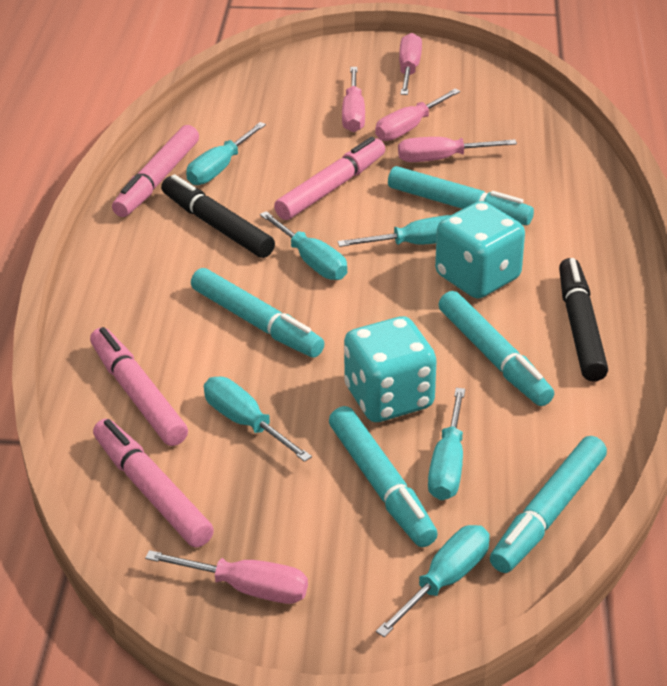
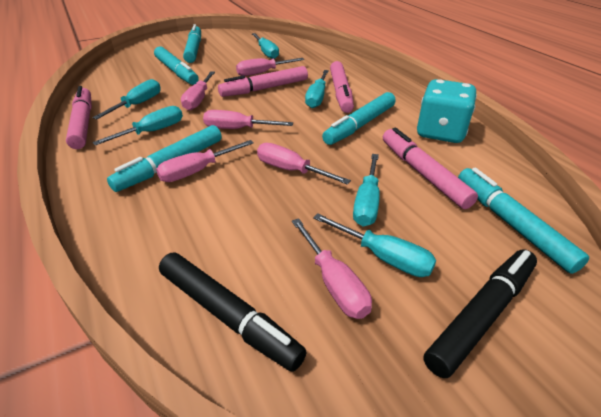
pink screwdriver: 5 -> 6
turquoise dice: 2 -> 1

